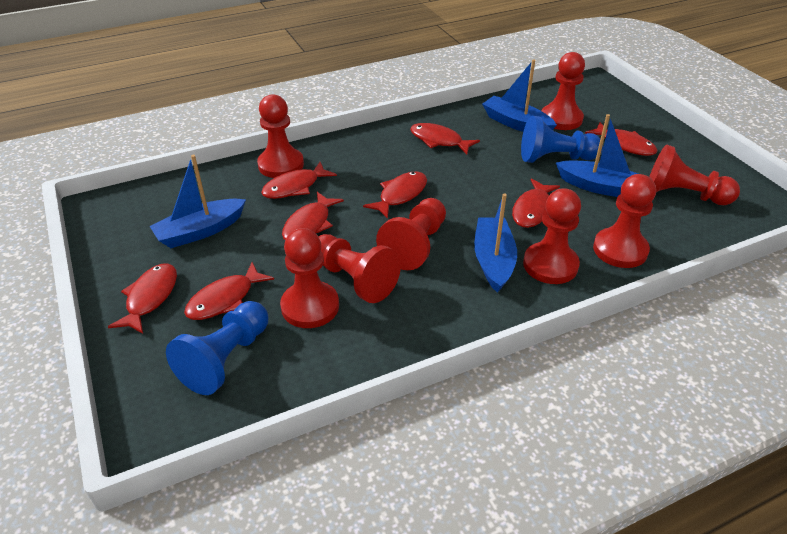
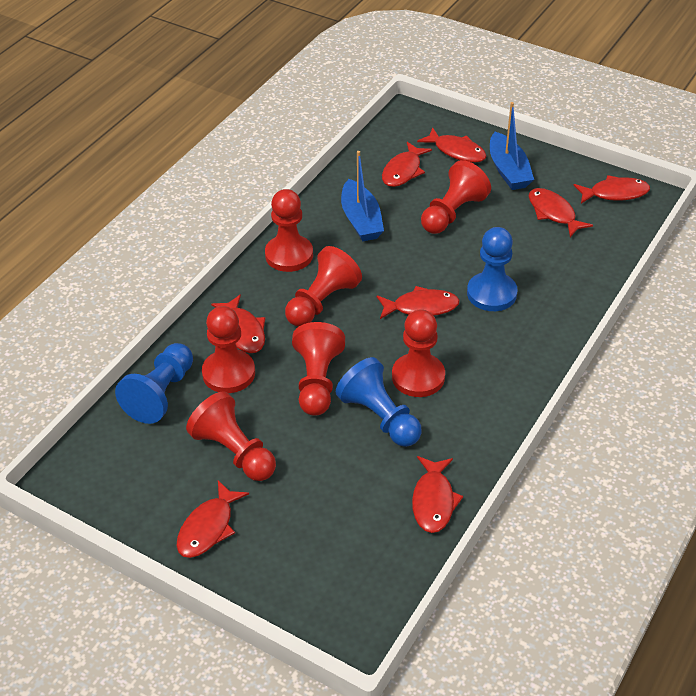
blue boat: 4 -> 2
blue pawn: 2 -> 3
red pawn: 8 -> 7

